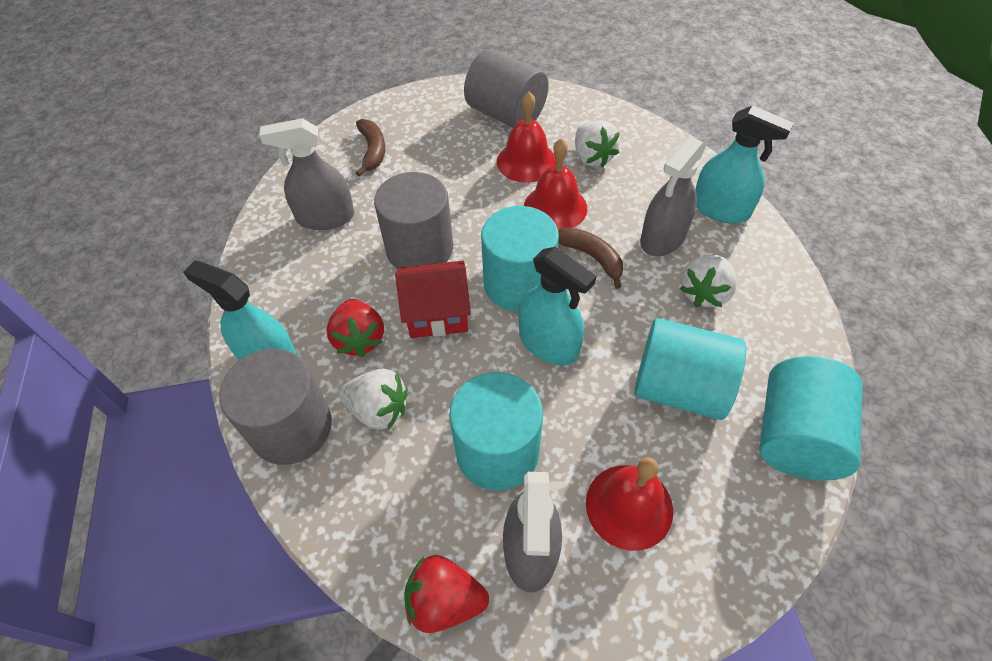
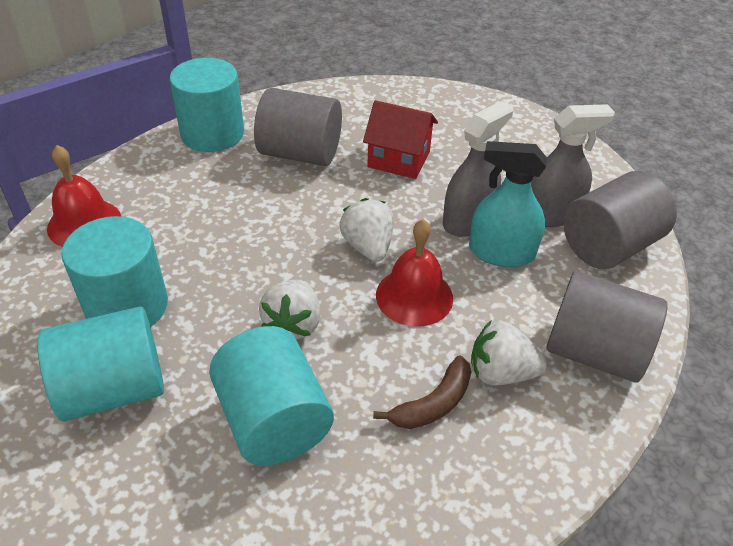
brown banana: 2 -> 1
grey spray bottle: 3 -> 2
red bell: 3 -> 2
red strawberry: 2 -> 0
turquoise spray bottle: 3 -> 1

